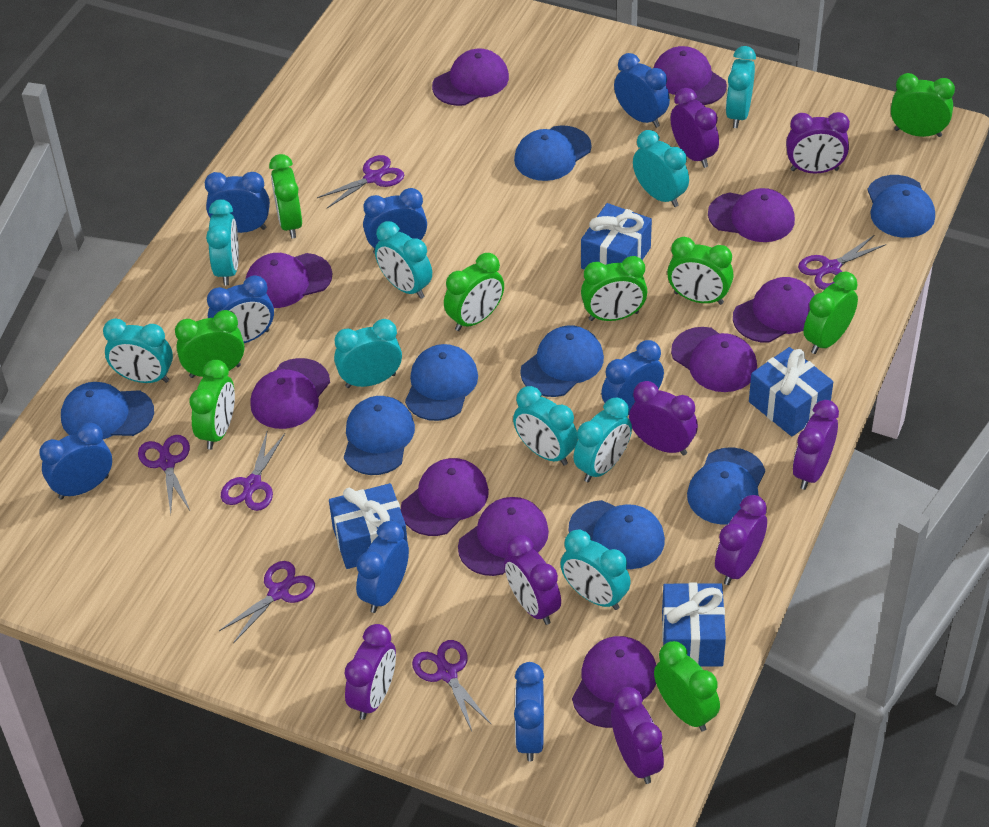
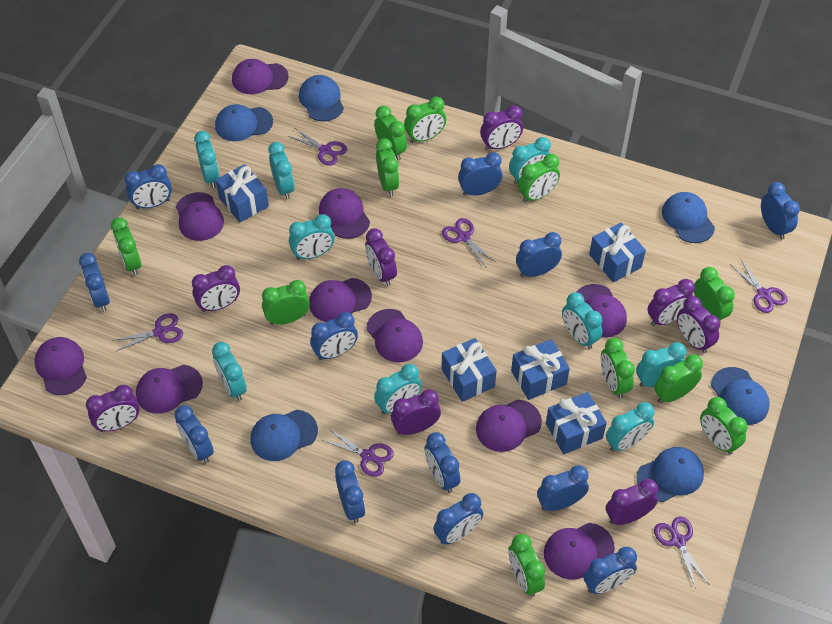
blue cap: 8 -> 6
blue clock: 8 -> 12
blue gift: 4 -> 5
green clock: 9 -> 11

